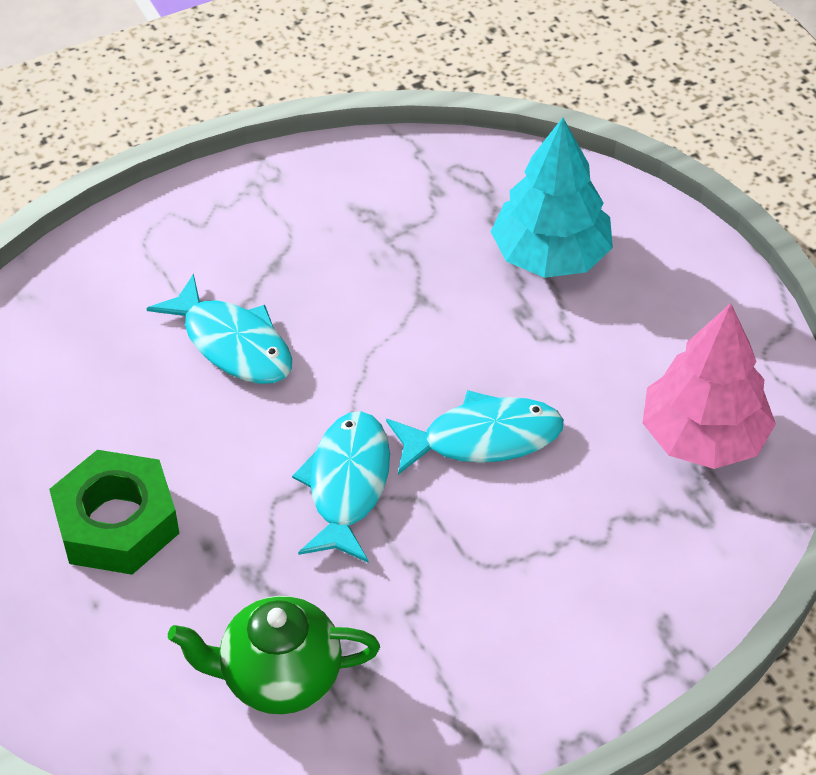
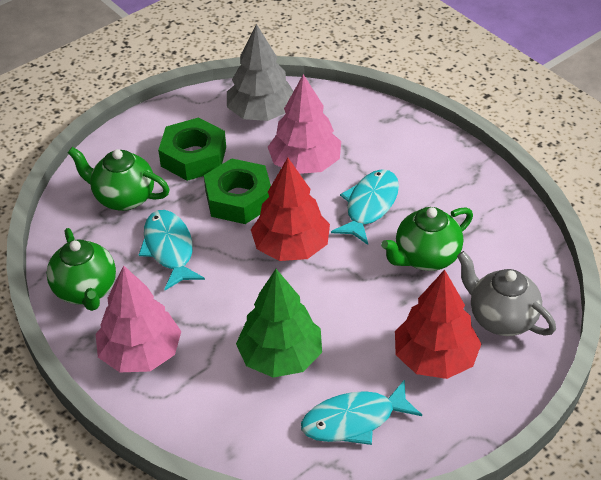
green nut: 1 -> 2
green teapot: 1 -> 3
green tree: 0 -> 1
grey teapot: 0 -> 1
grey tree: 0 -> 1
pink tree: 1 -> 2
red tree: 0 -> 2
turquoise tree: 1 -> 0

